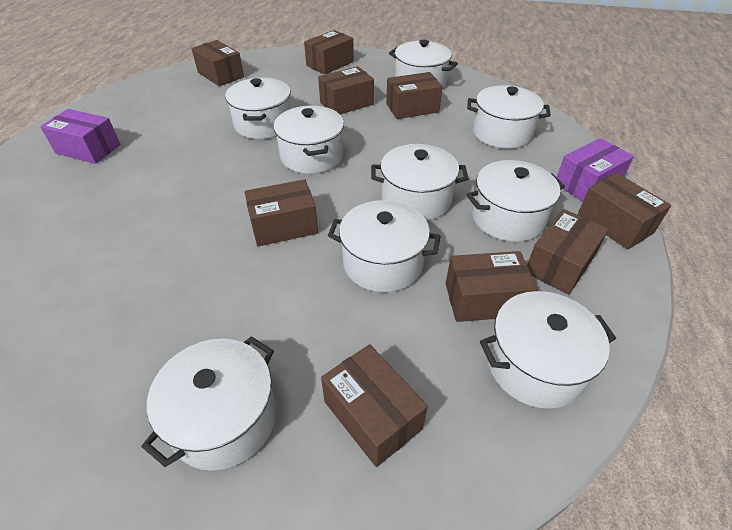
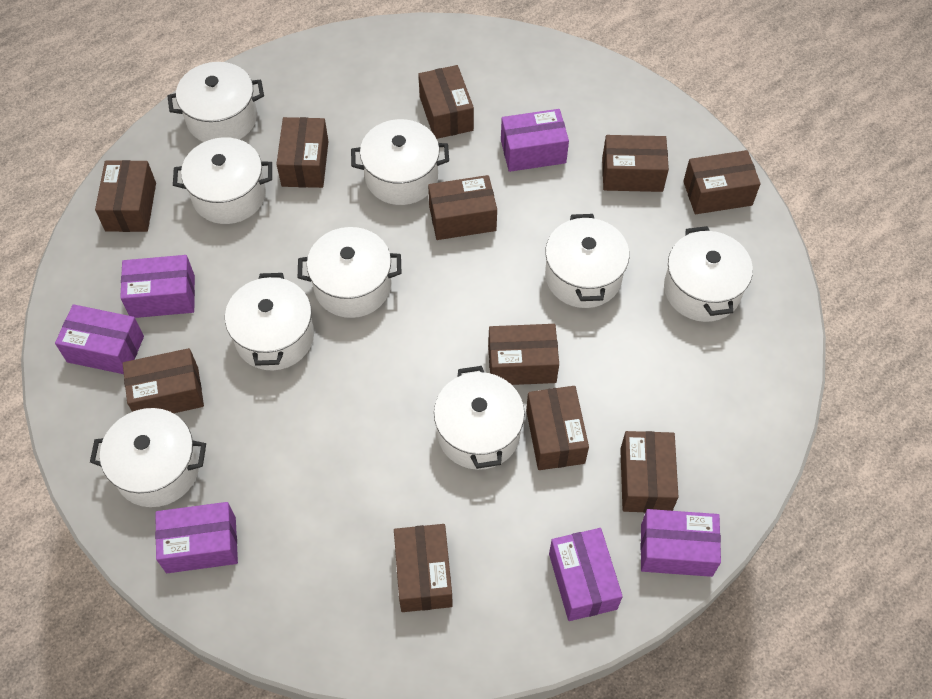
brown box: 9 -> 11
purple box: 2 -> 6

